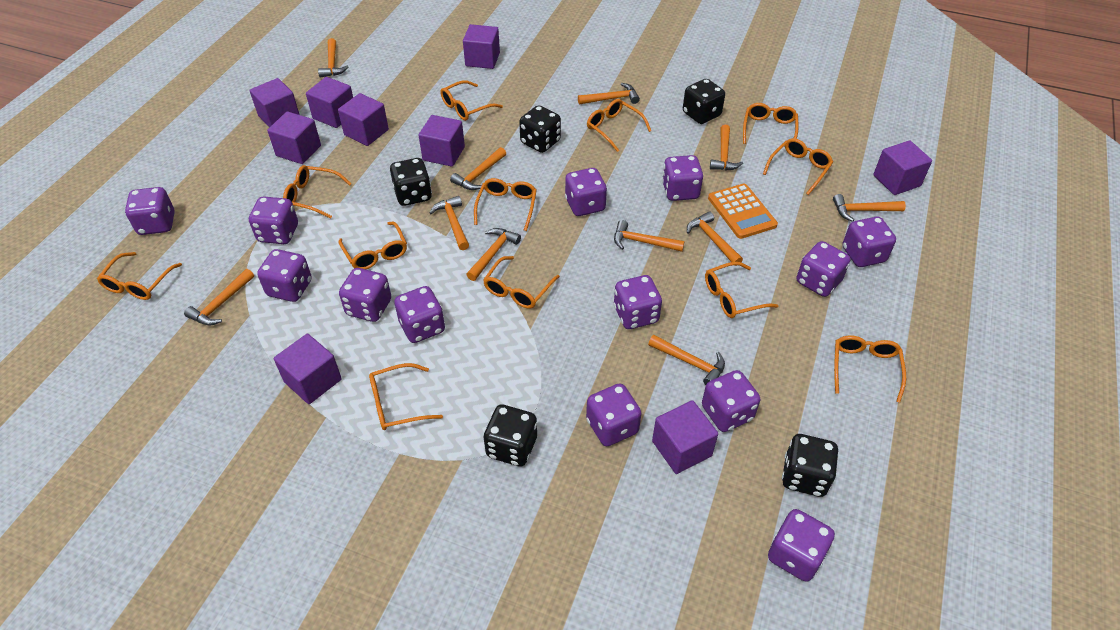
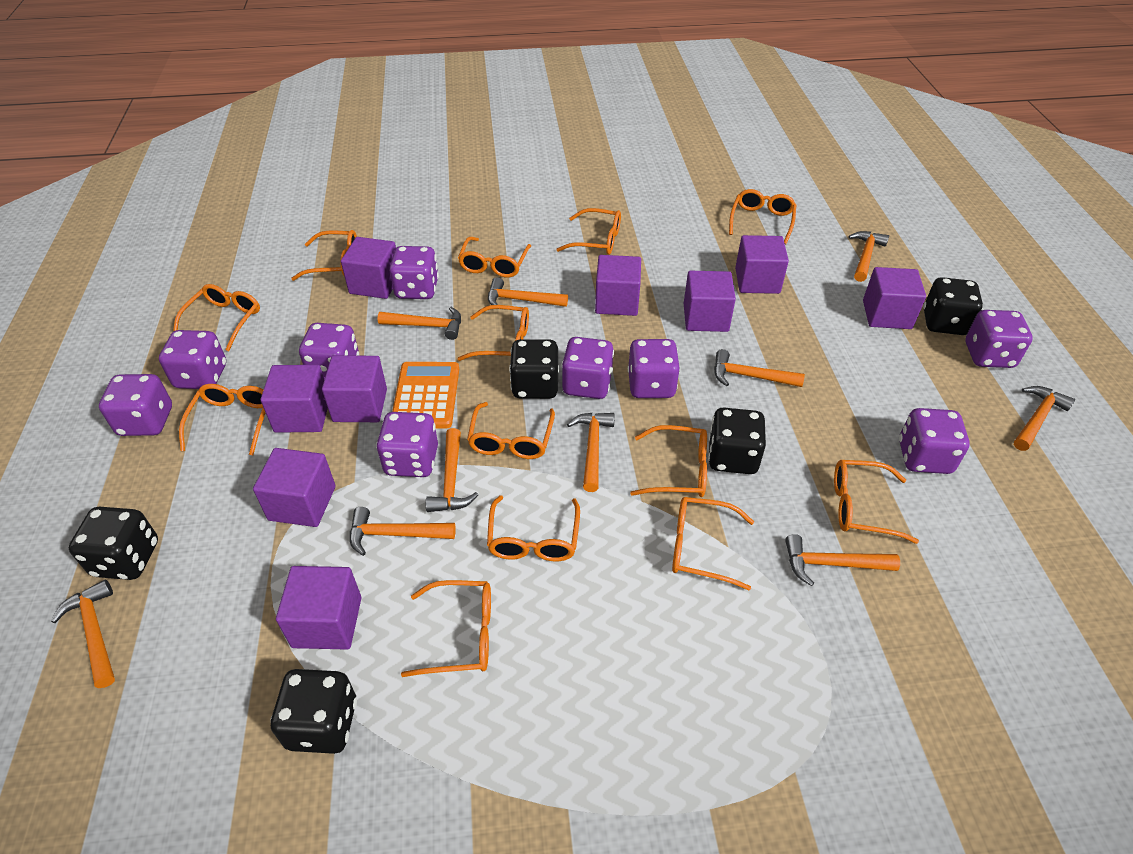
orange glasses: 12 -> 13
orange hammer: 11 -> 10
purple dice: 13 -> 9

